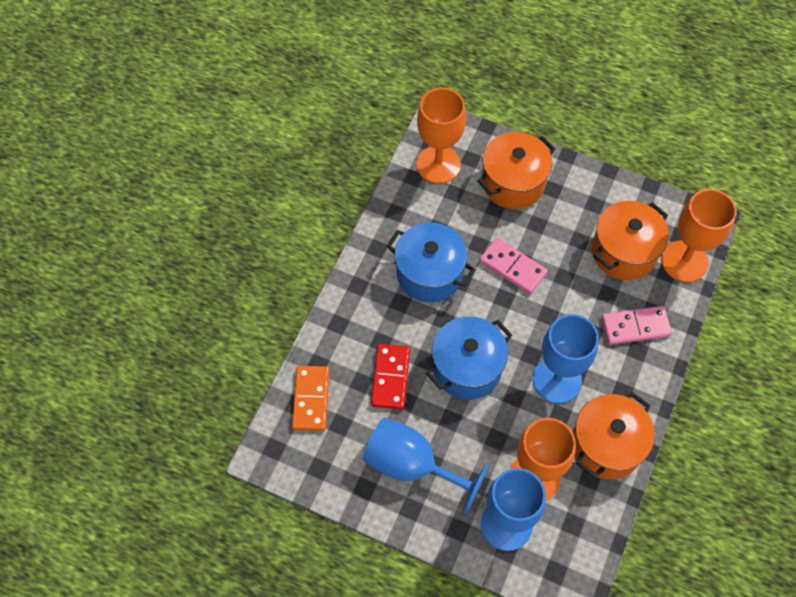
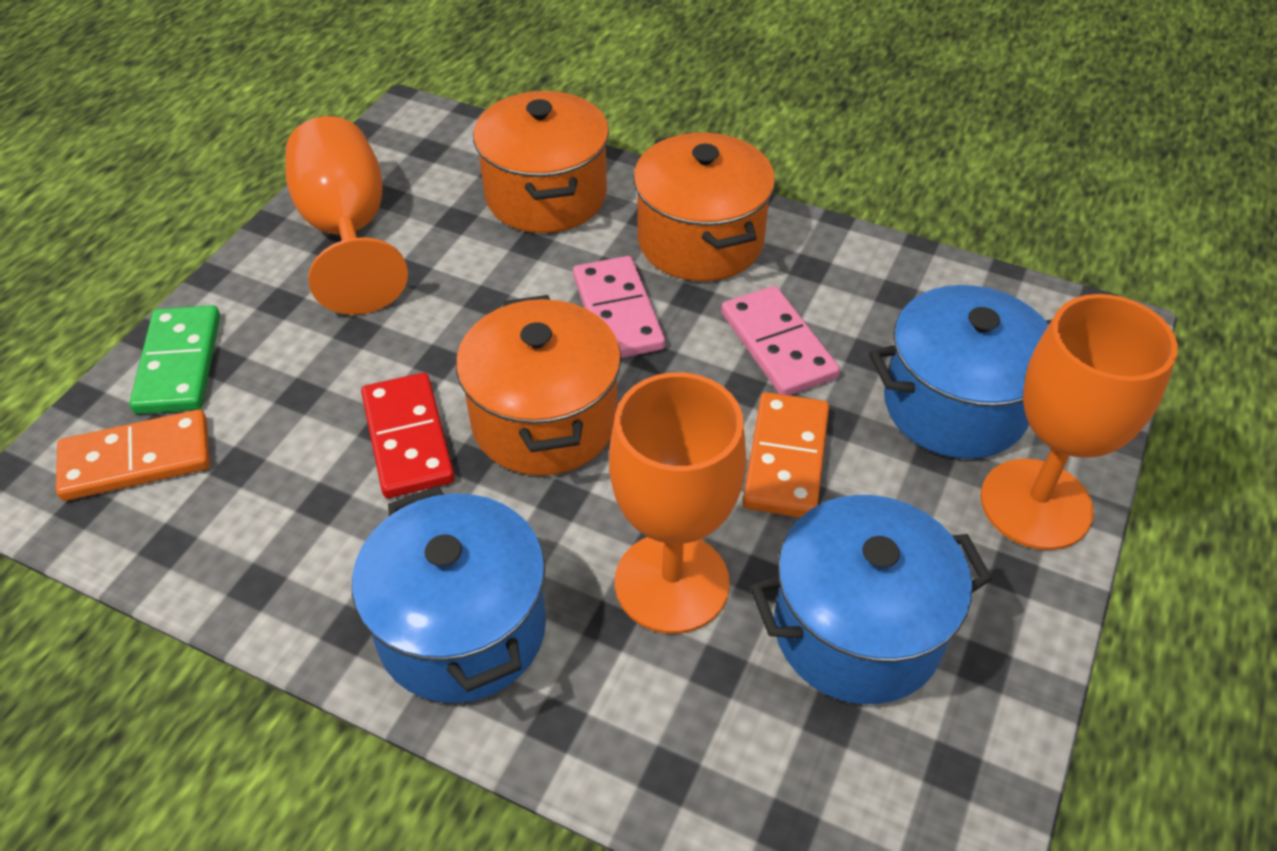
blue goblet: 3 -> 0
blue pot: 2 -> 3
green domino: 0 -> 1
orange domino: 1 -> 2

